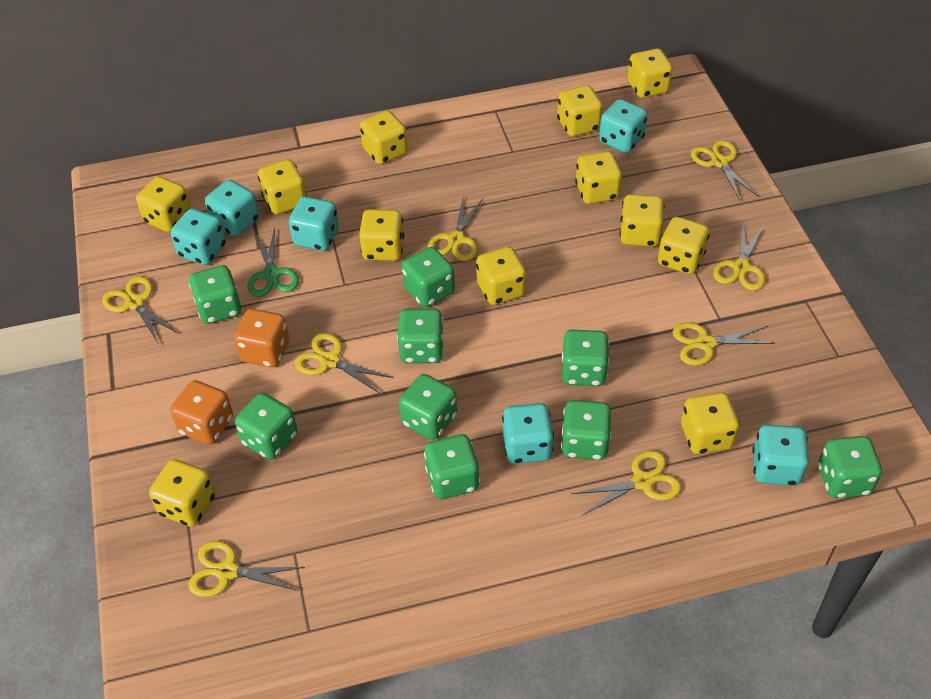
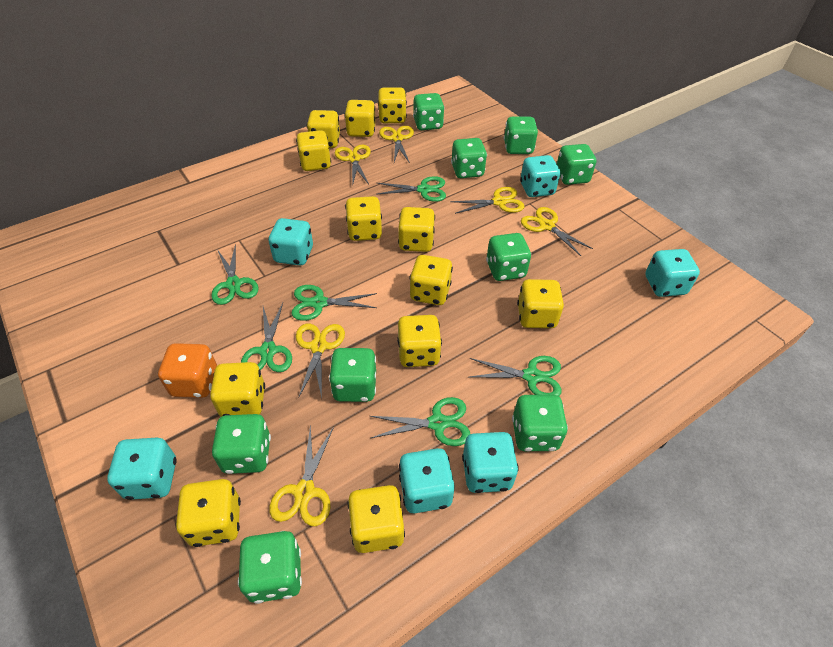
green scissors: 1 -> 6
orange dice: 2 -> 1
yellow scissors: 8 -> 6

